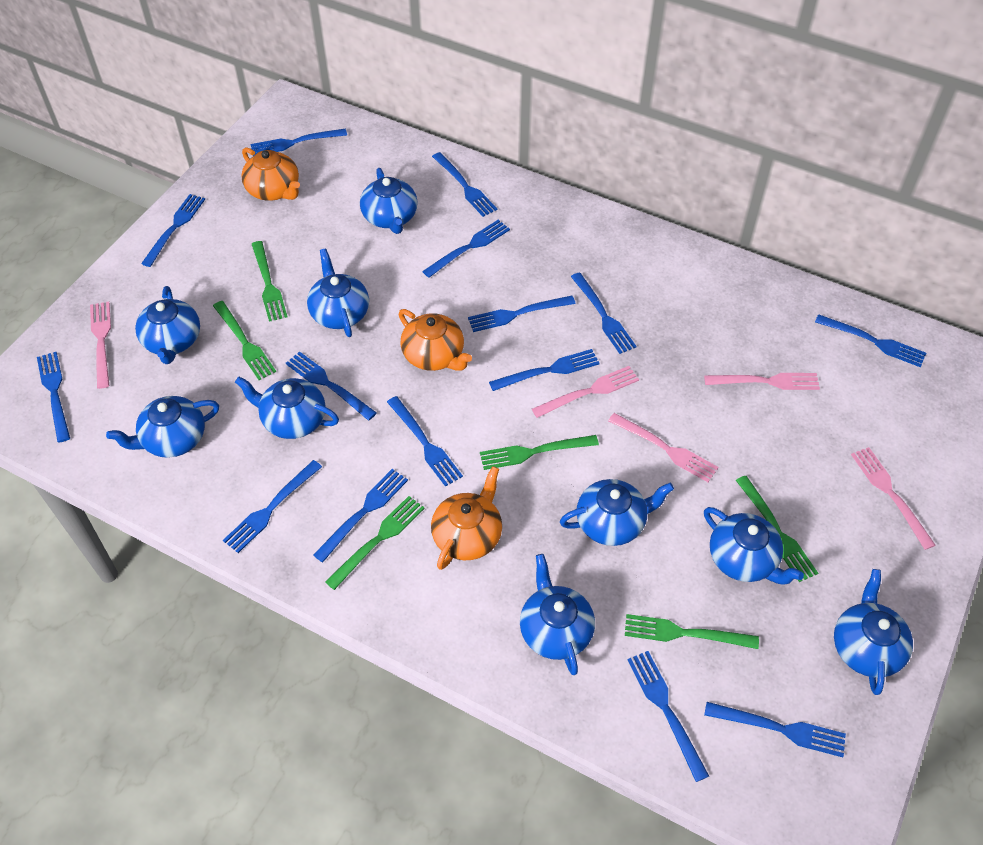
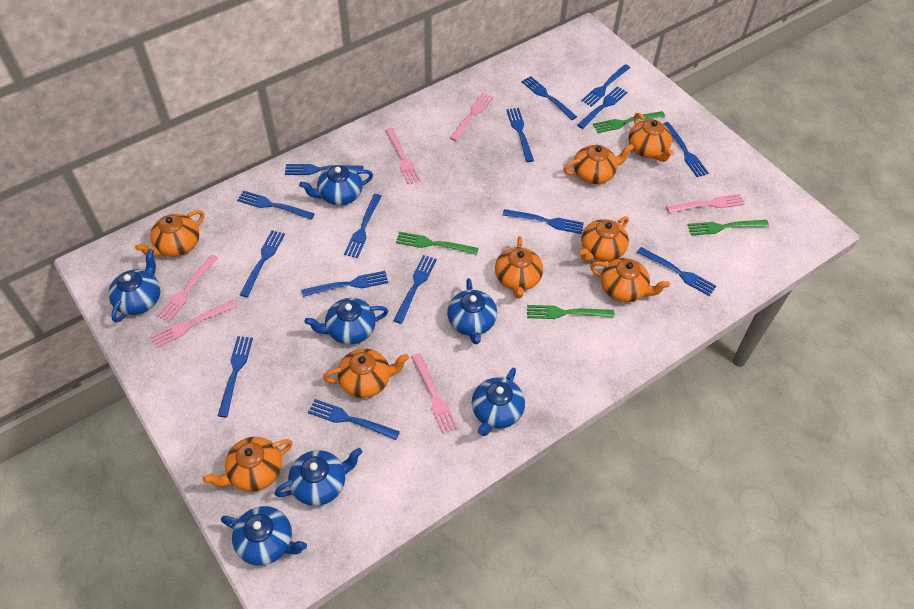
blue teapot: 9 -> 7
green fork: 6 -> 4
orange teapot: 3 -> 8
pink fork: 5 -> 6

